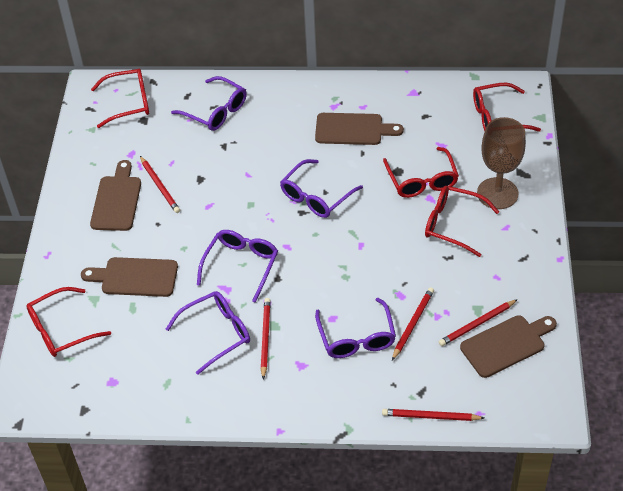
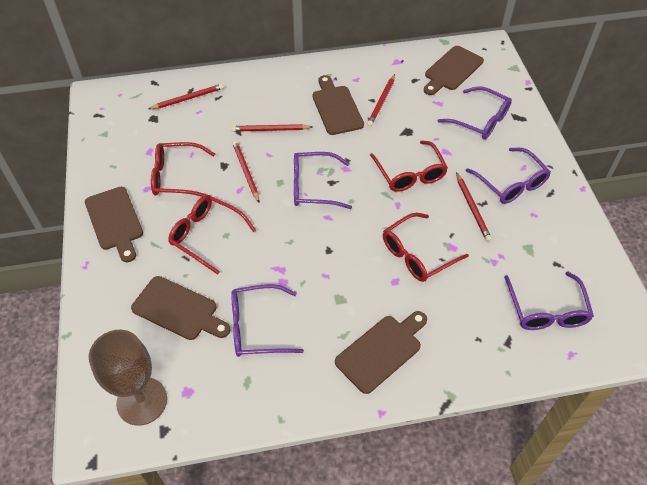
brown cutting board: 4 -> 5
red glasses: 5 -> 4

